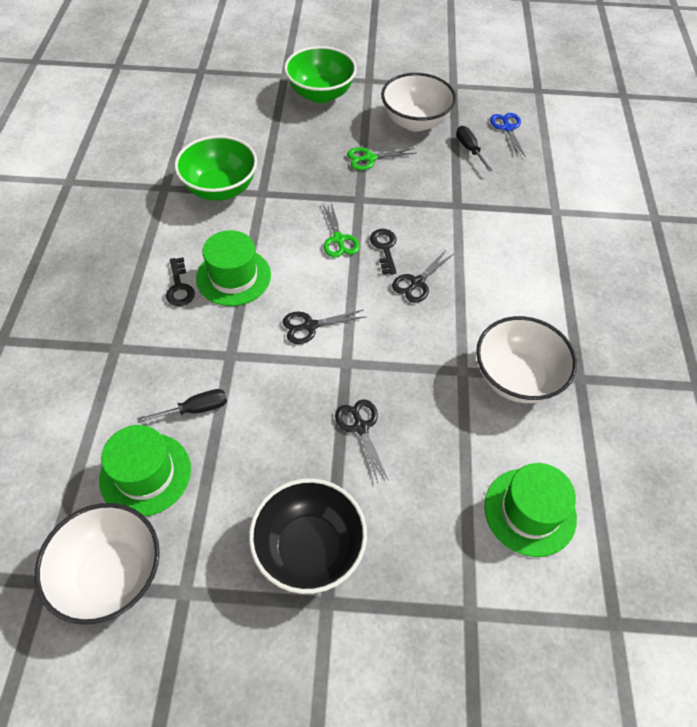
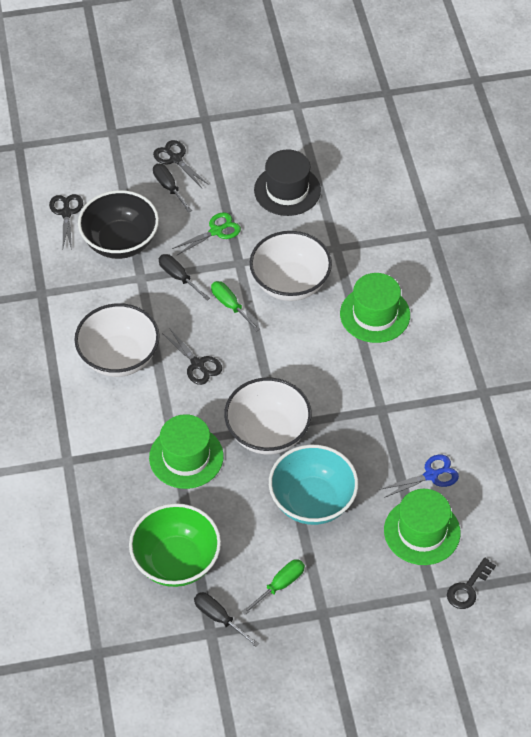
black hat: 0 -> 1
black key: 2 -> 1
black screwdriver: 2 -> 3
green bowl: 2 -> 1
green scissors: 2 -> 1
green screwdriver: 0 -> 2
turquoise bowl: 0 -> 1

